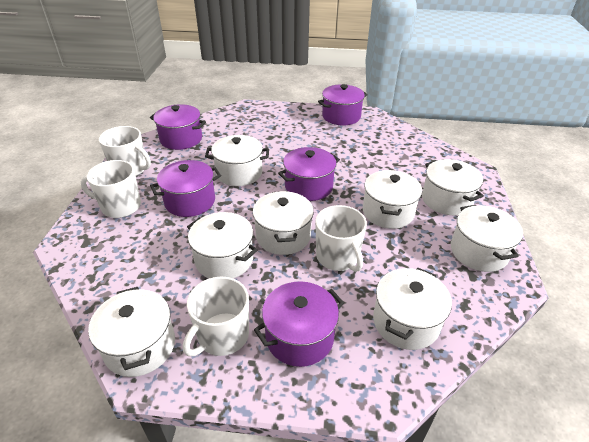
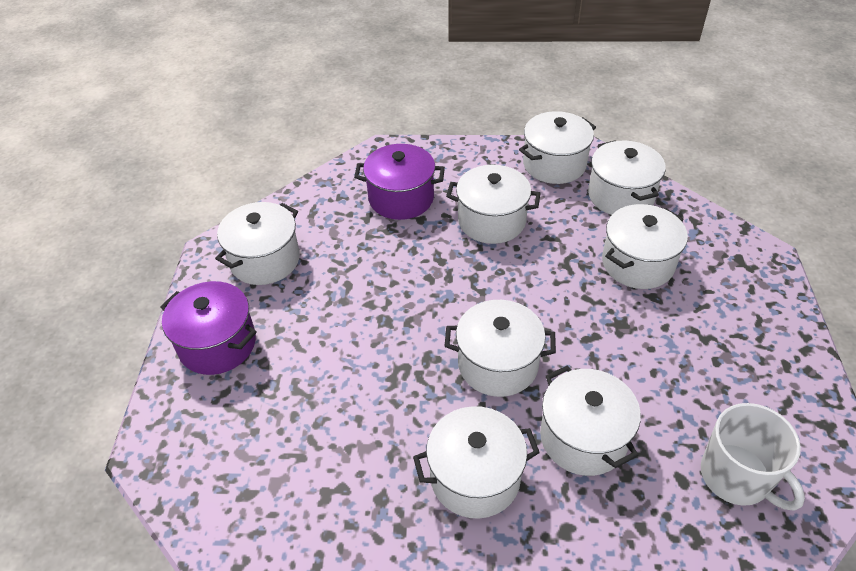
purple pot: 5 -> 2
white mug: 4 -> 1

